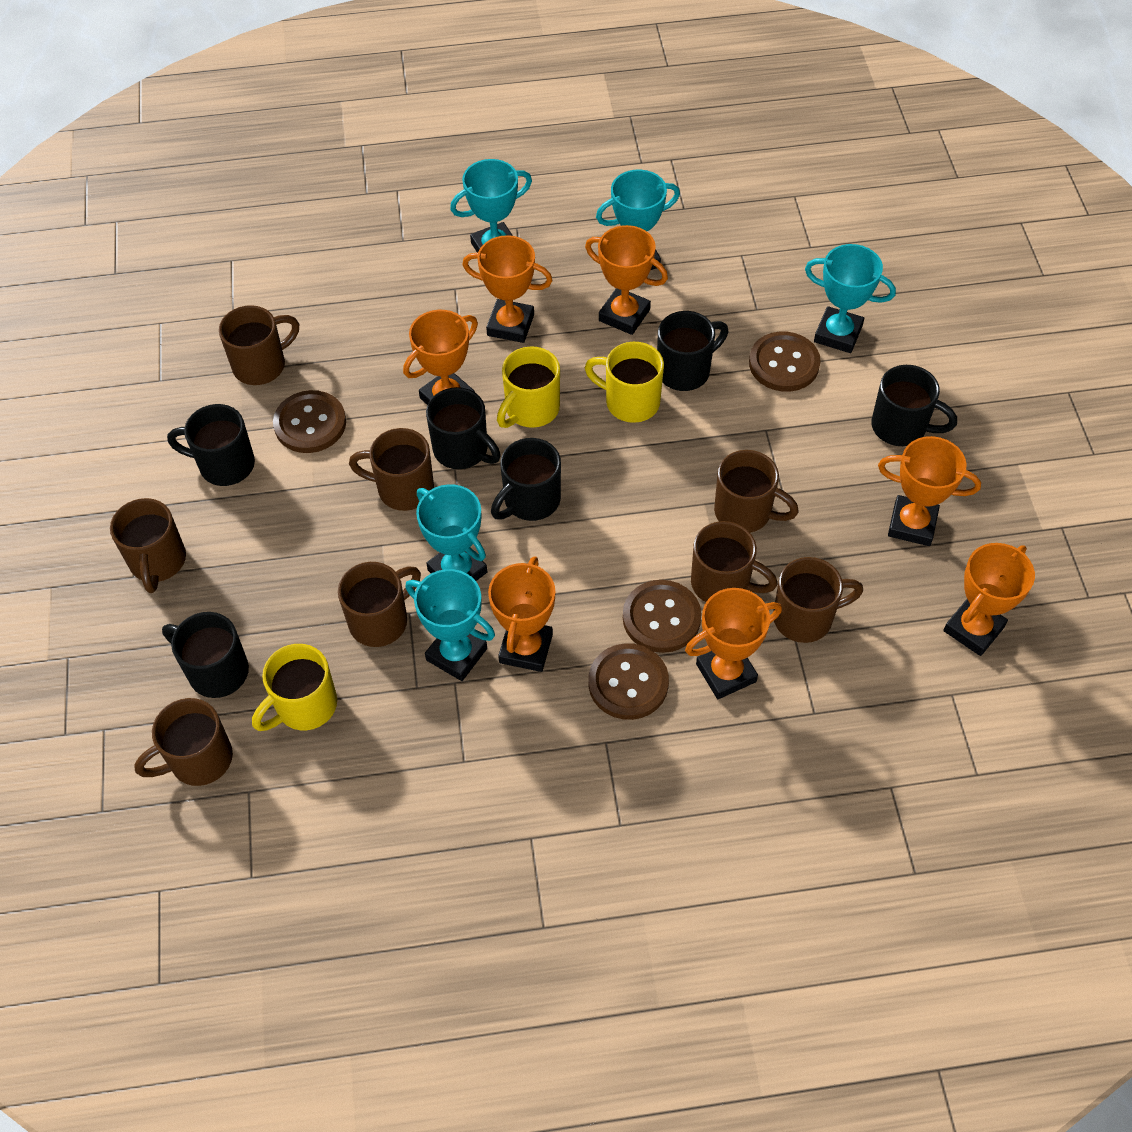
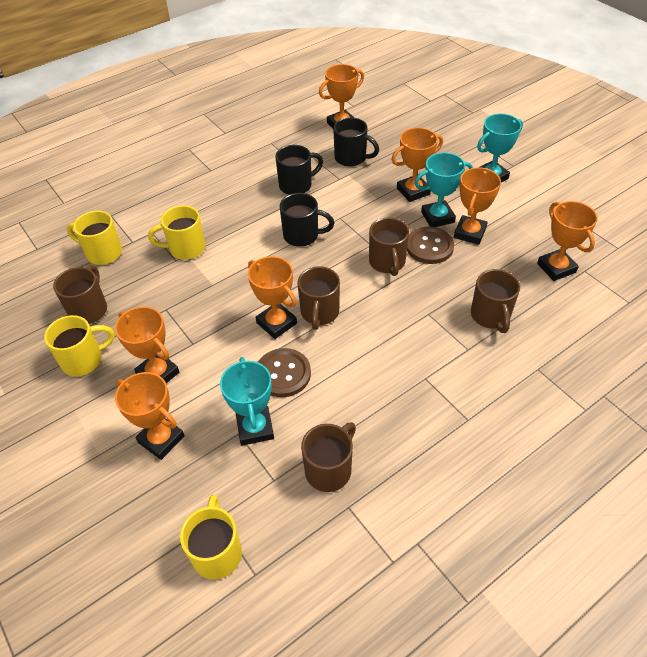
black mug: 6 -> 3
brown button: 4 -> 2
brown mug: 8 -> 5
turquoise trophy: 5 -> 3
yellow mug: 3 -> 4

